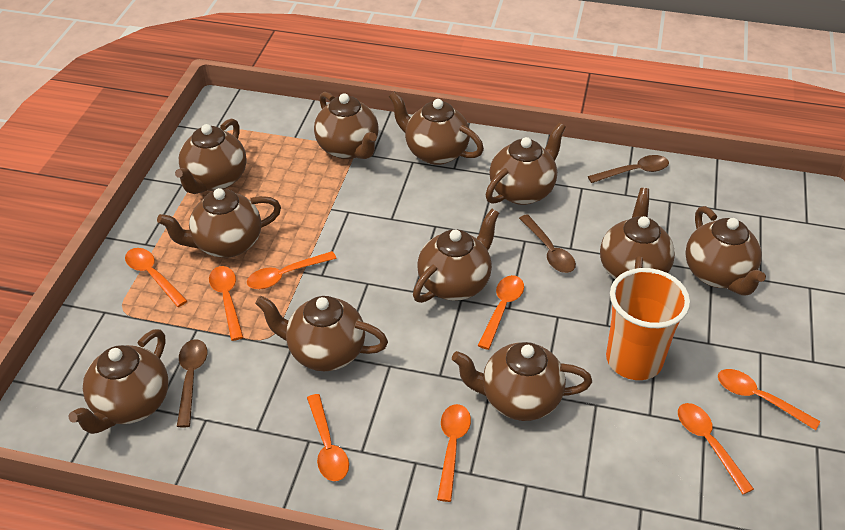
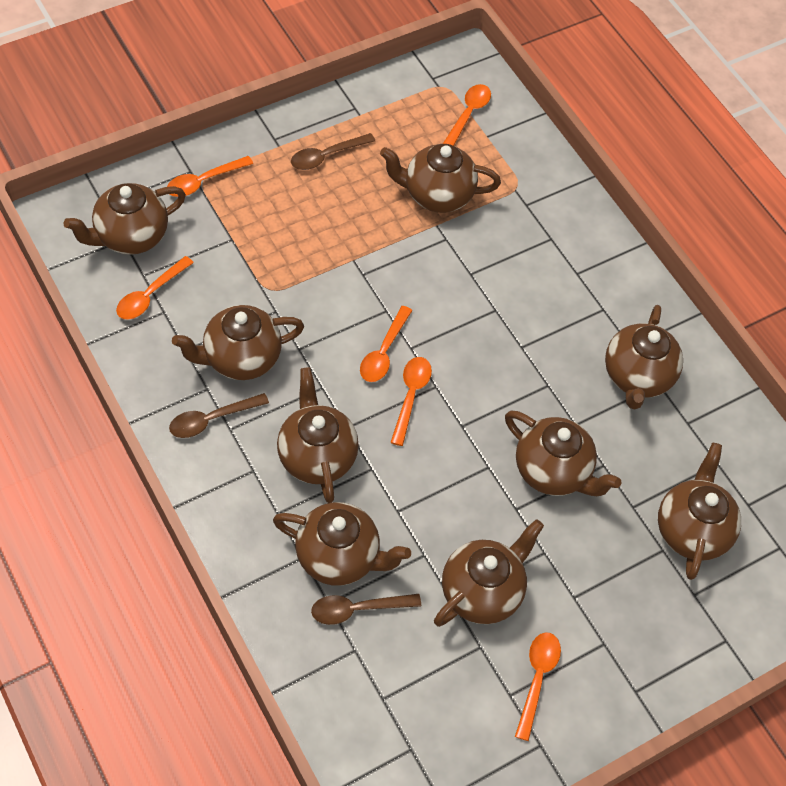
brown teapot: 11 -> 9
orange cup: 1 -> 0
orange spoon: 8 -> 6

